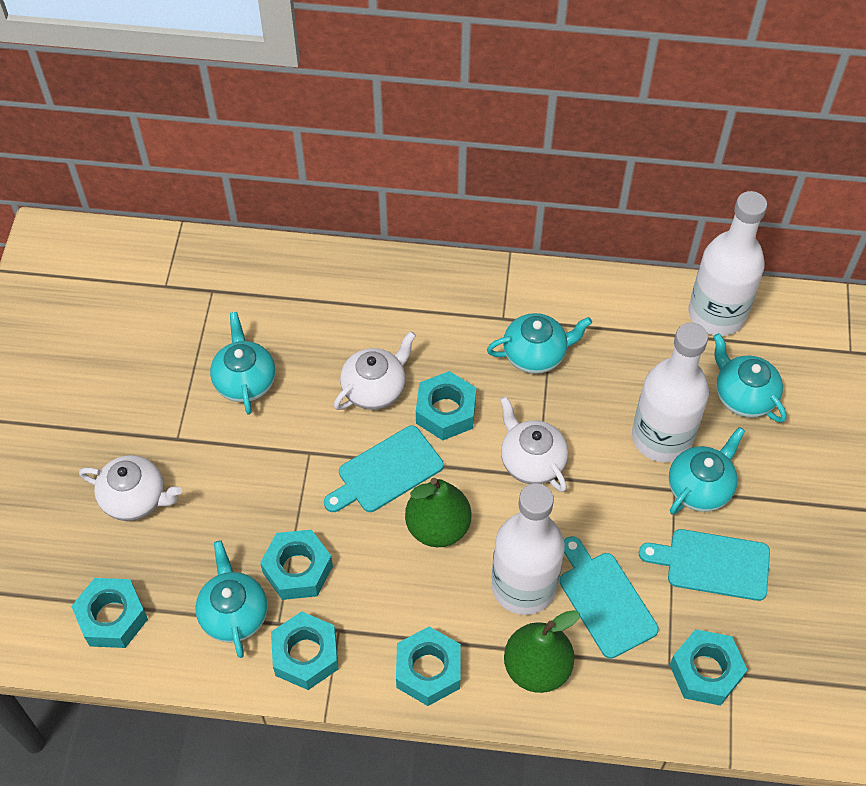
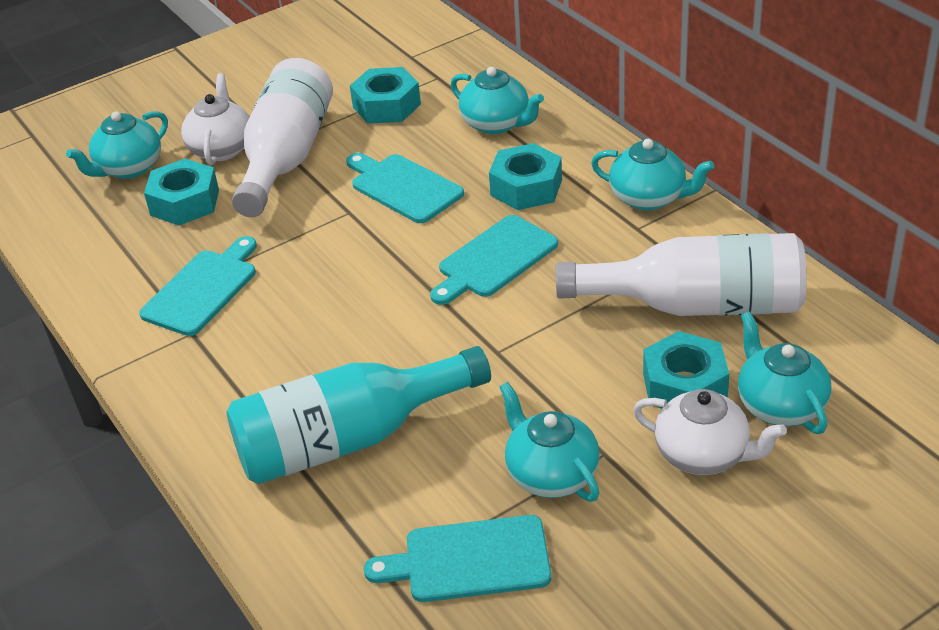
green pear: 2 -> 0
turquoise bottle: 0 -> 1
turquoise cutting board: 3 -> 4
turquoise nut: 6 -> 4
white bottle: 3 -> 2
white teapot: 3 -> 2

